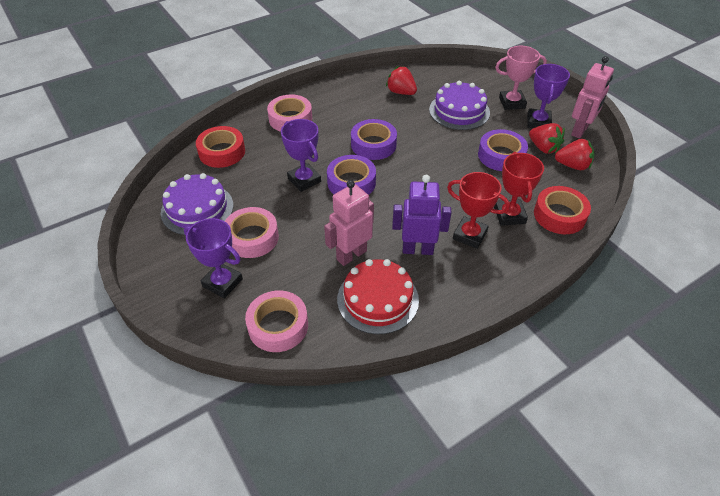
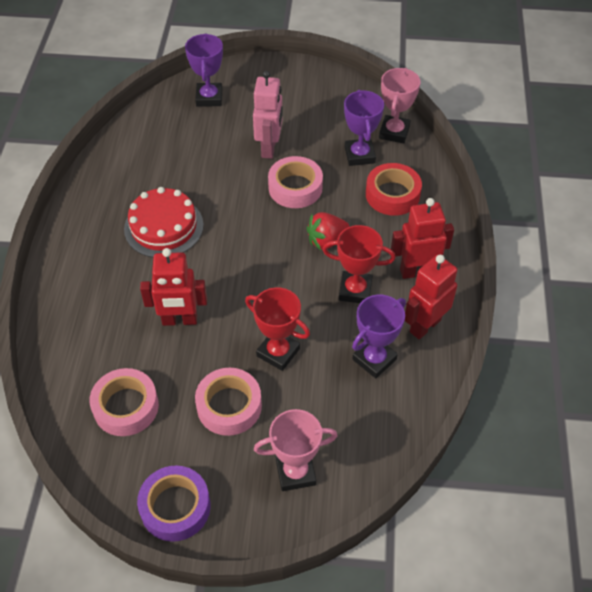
pink robot: 2 -> 1
pink trophy: 1 -> 2
purple cake: 2 -> 0
purple robot: 1 -> 0
purple tape: 3 -> 1
red robot: 0 -> 3
red strawberry: 3 -> 1
red tape: 2 -> 1

